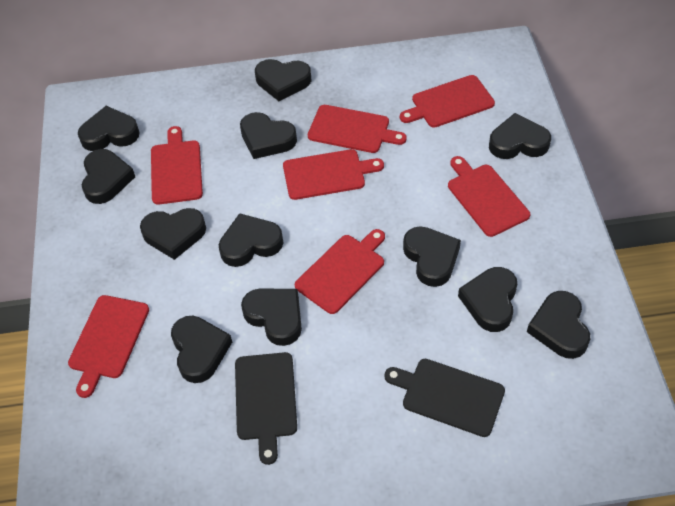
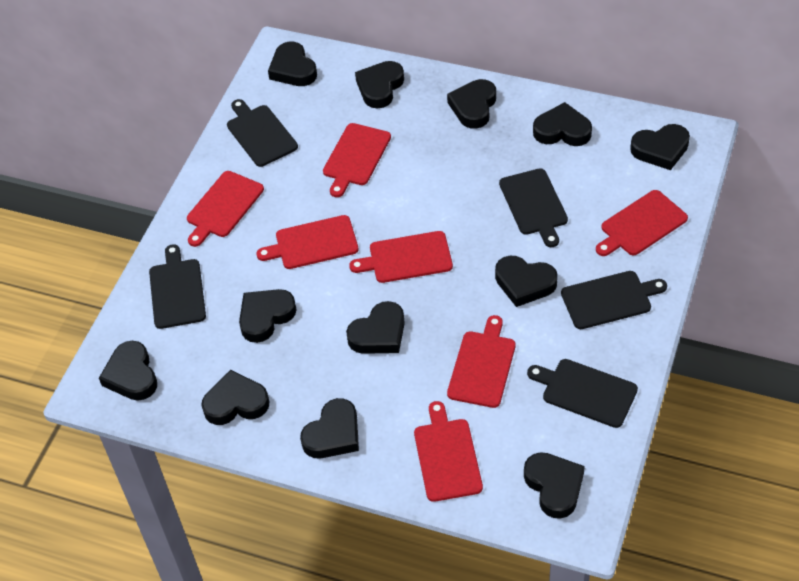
black cutting board: 2 -> 5

